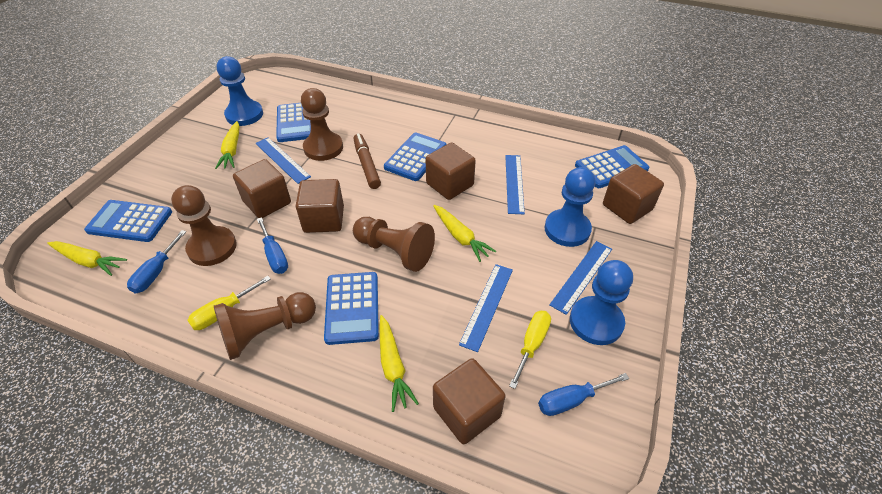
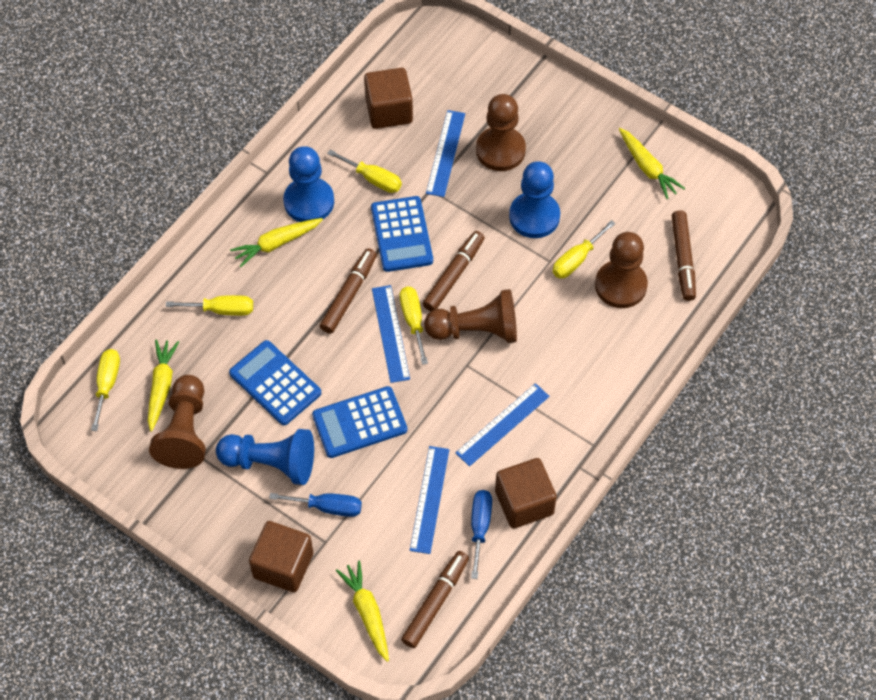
blue calculator: 5 -> 3
blue screwdriver: 3 -> 2
brown cube: 5 -> 3
brown marker: 1 -> 4
yellow screwdriver: 2 -> 5

